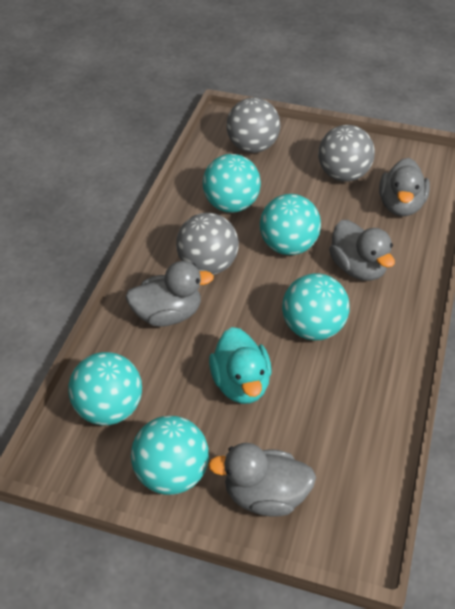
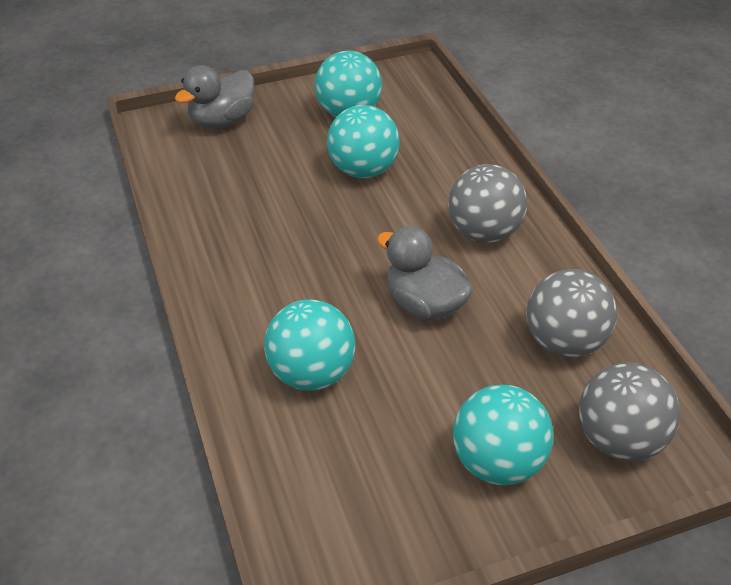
grey duck: 4 -> 2
turquoise ball: 5 -> 4
turquoise duck: 1 -> 0

